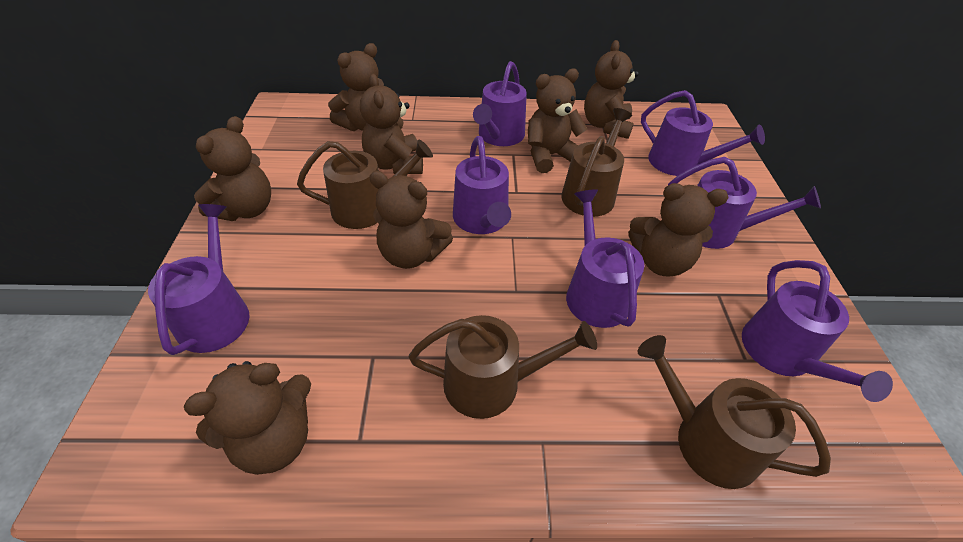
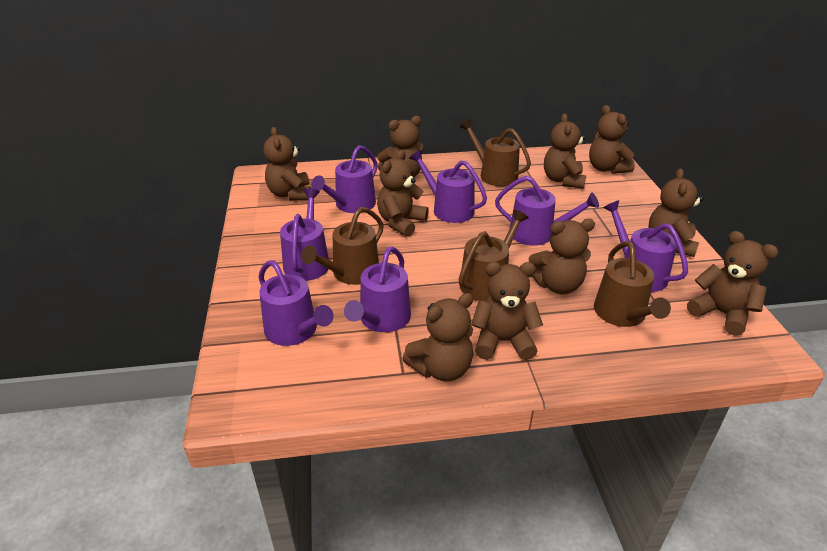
brown teddy bear: 8 -> 10

